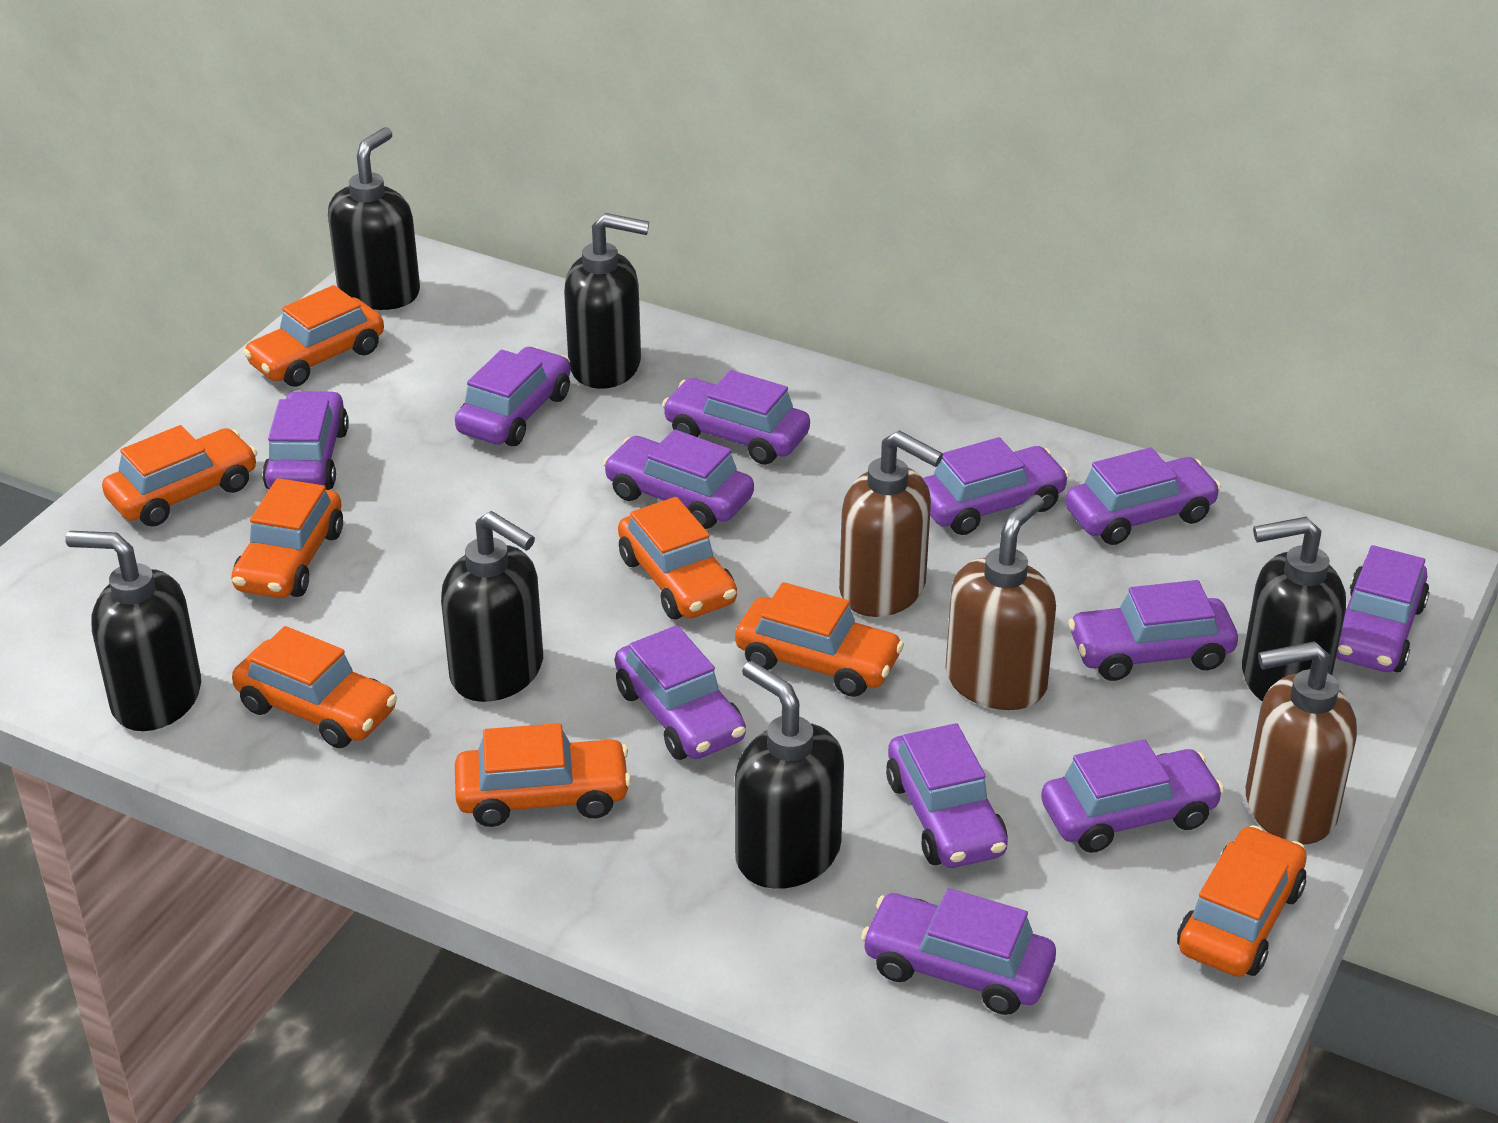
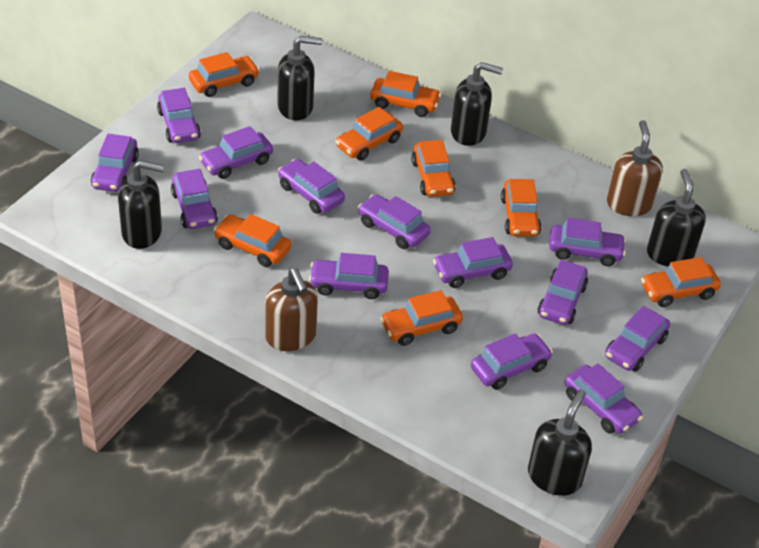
black soap dispenser: 6 -> 5
brown soap dispenser: 3 -> 2
purple car: 12 -> 13

